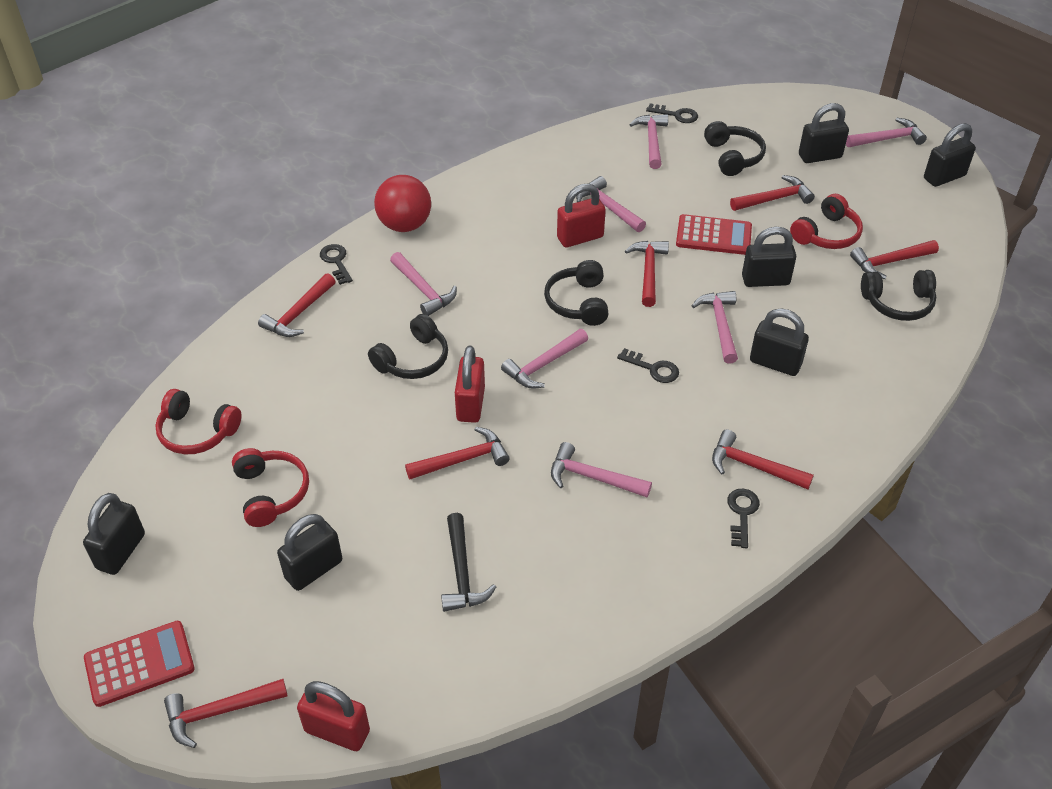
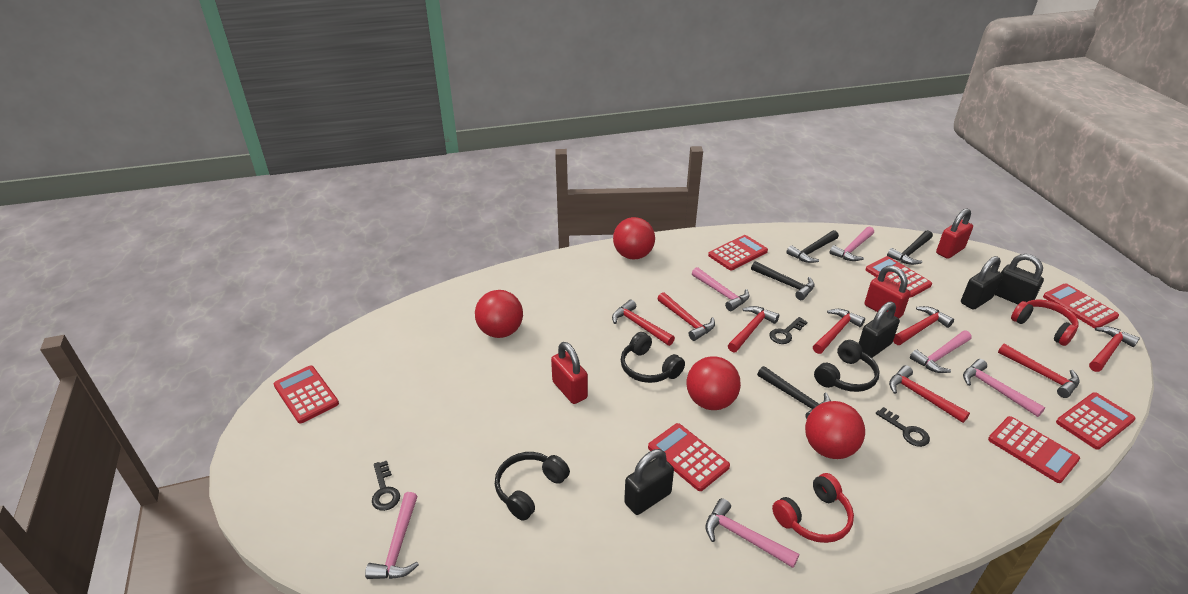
black hammer: 1 -> 4
black headphones: 4 -> 3
black key: 4 -> 3
black padlock: 6 -> 4
pink hammer: 7 -> 6
red ball: 1 -> 4
red calculator: 2 -> 7
red hammer: 7 -> 8
red headphones: 3 -> 2

